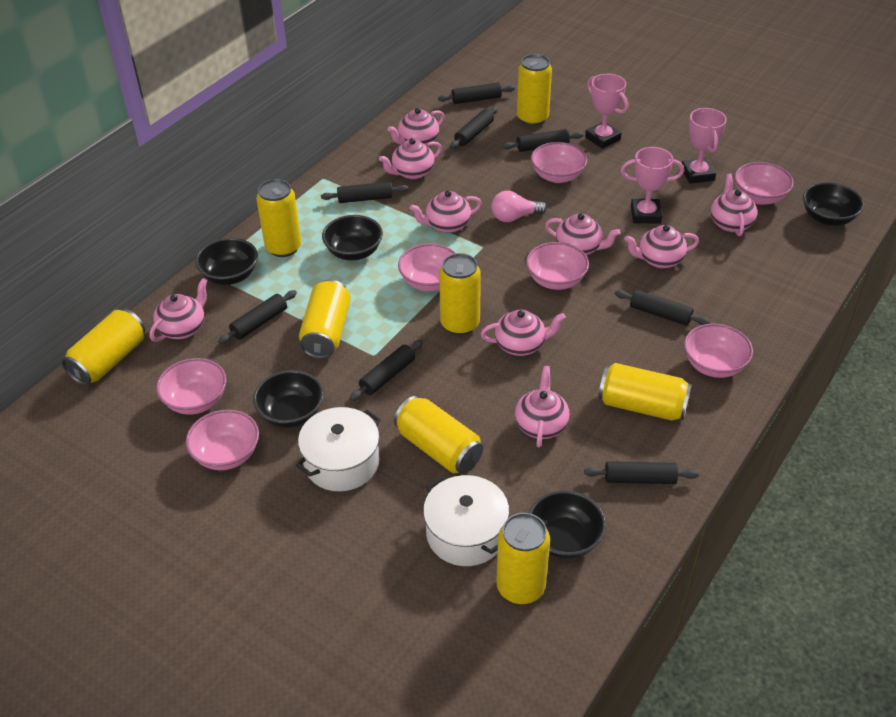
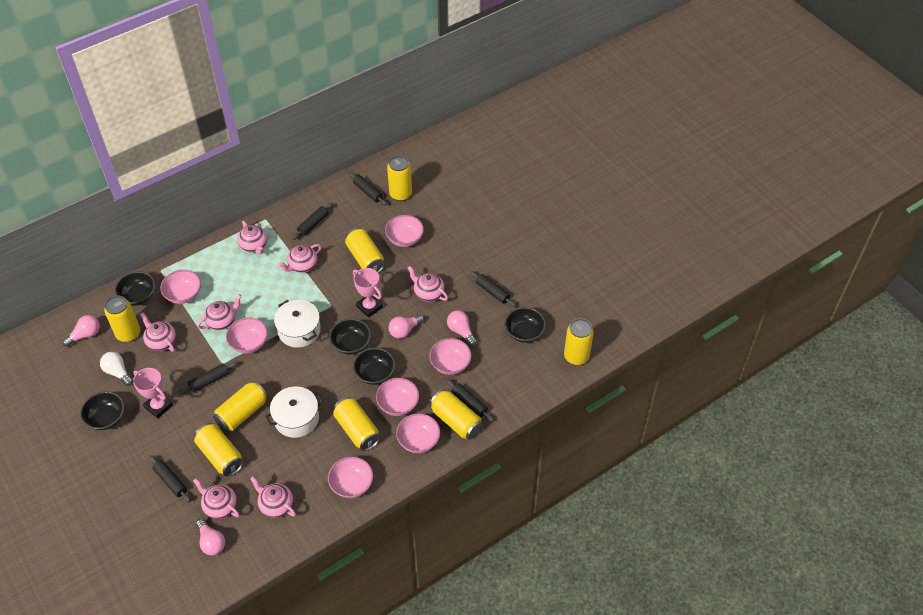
black rolling pin: 8 -> 6
pink light bulb: 1 -> 4
pink teapot: 9 -> 7
pink trophy: 3 -> 2
white light bulb: 0 -> 1

